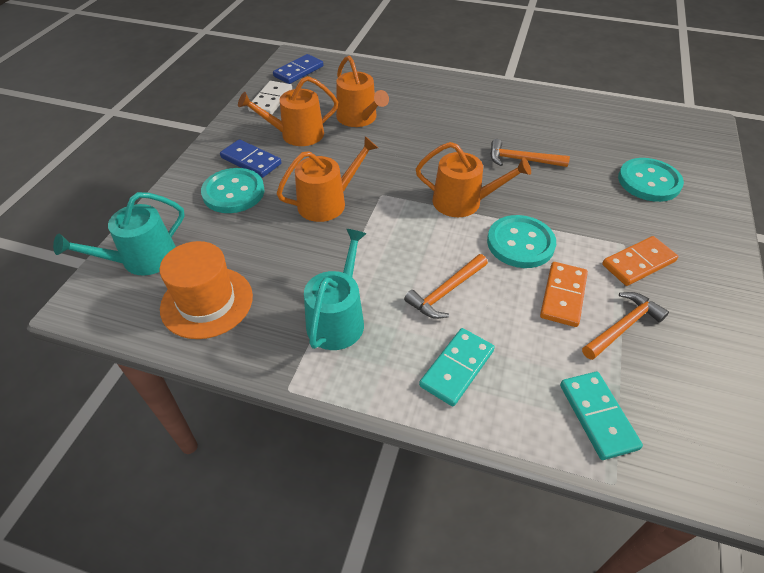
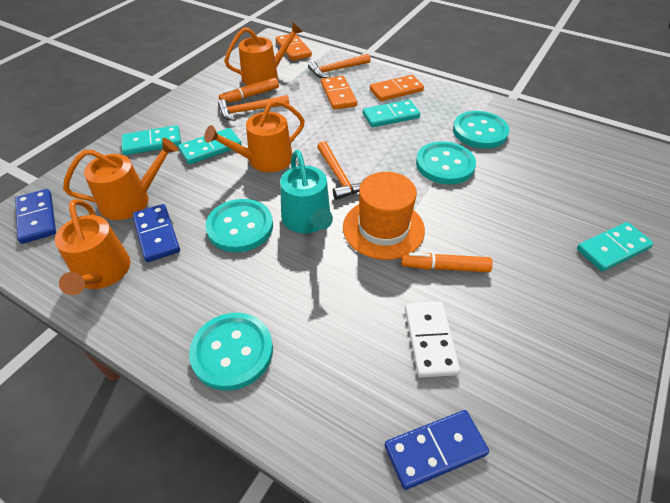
blue domino: 2 -> 3
orange domino: 2 -> 3
orange marker: 0 -> 2
turquoise button: 3 -> 4
turquoise domino: 2 -> 4
turquoise watering can: 2 -> 1

